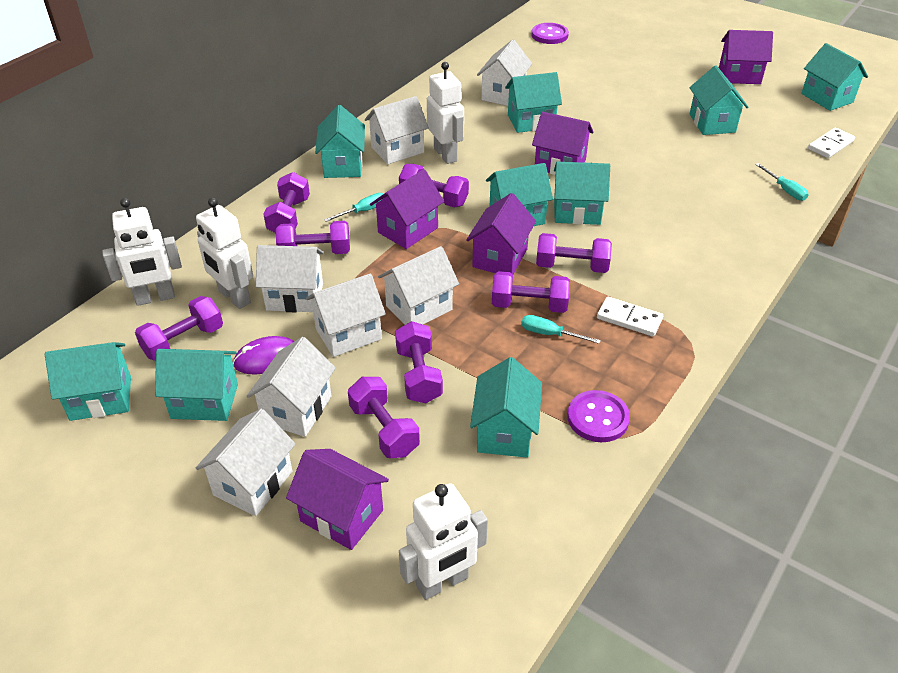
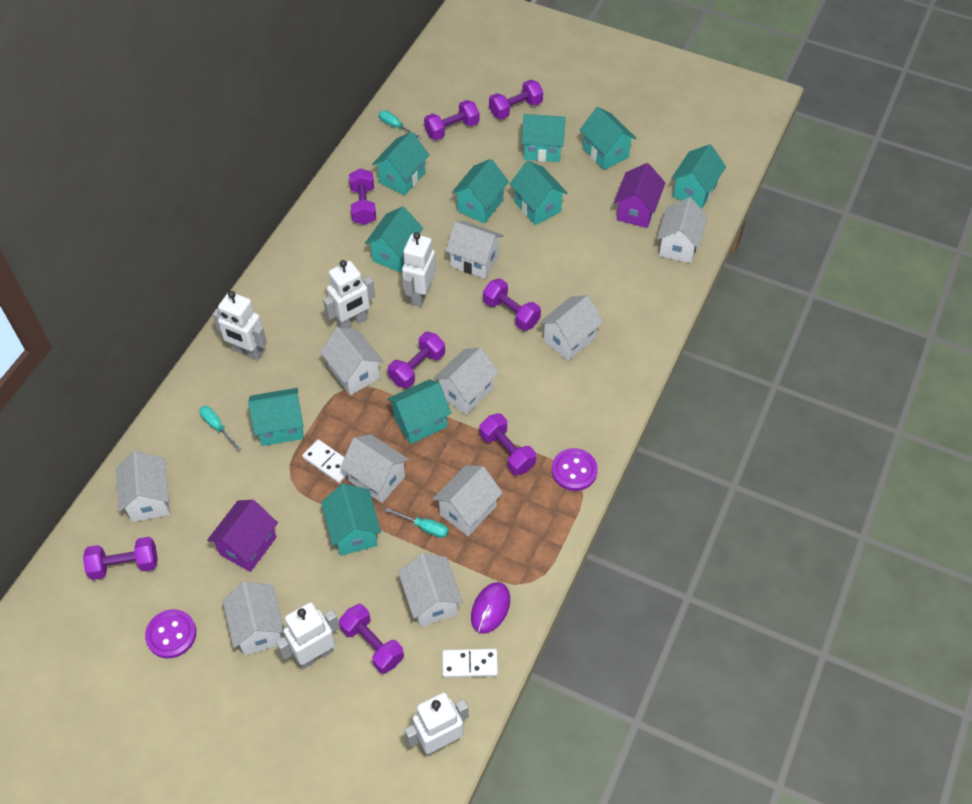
purple house: 5 -> 2
turquoise house: 9 -> 10
white house: 7 -> 10
white robot: 4 -> 5

